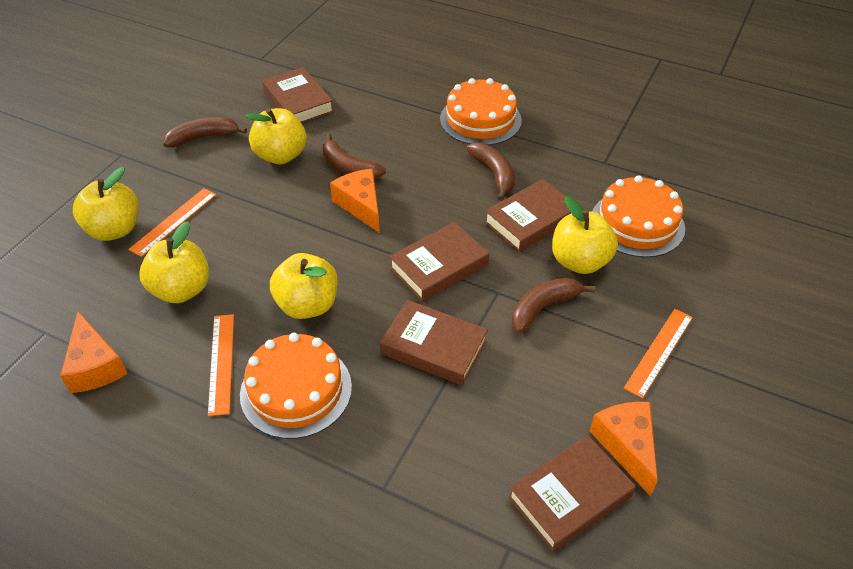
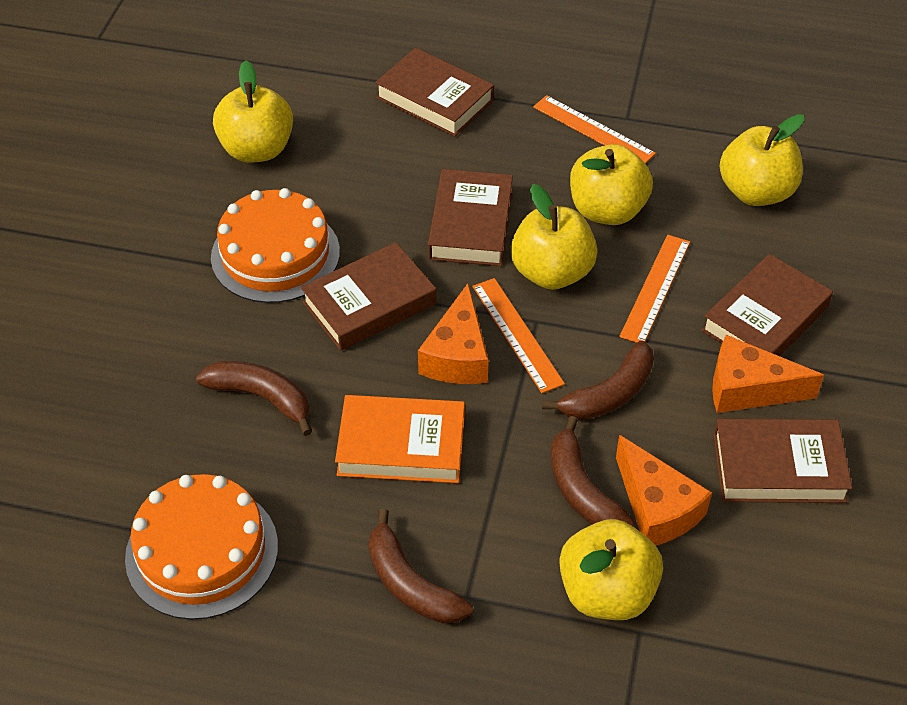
orange book: 0 -> 1
orange cake: 3 -> 2

